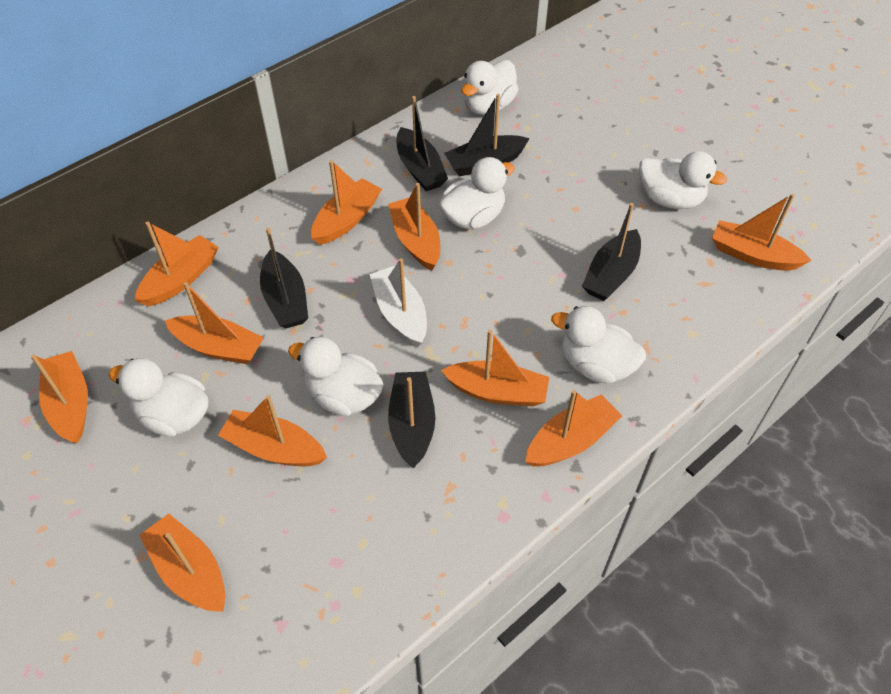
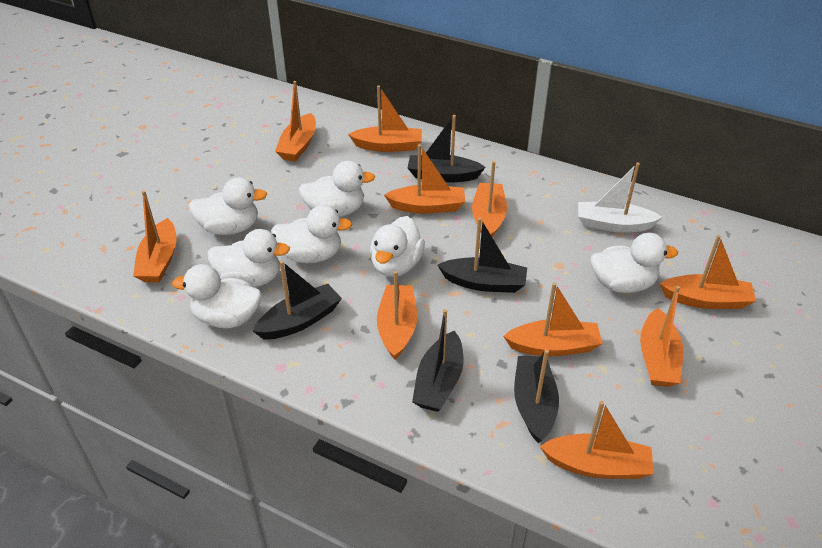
white duck: 6 -> 7

